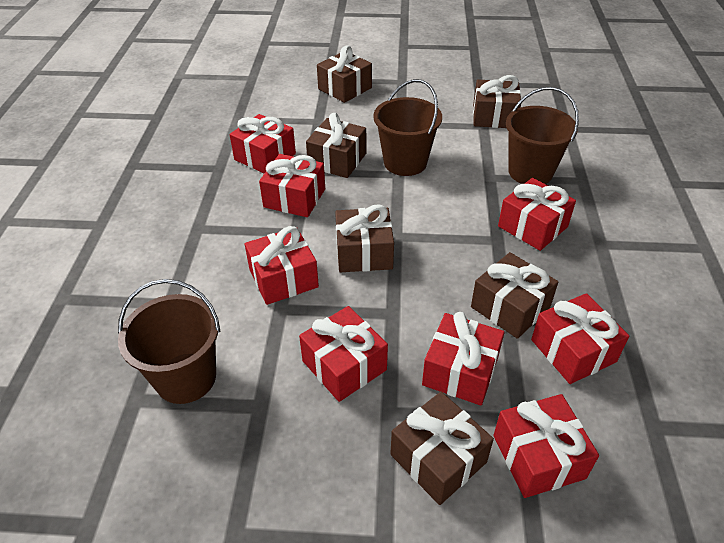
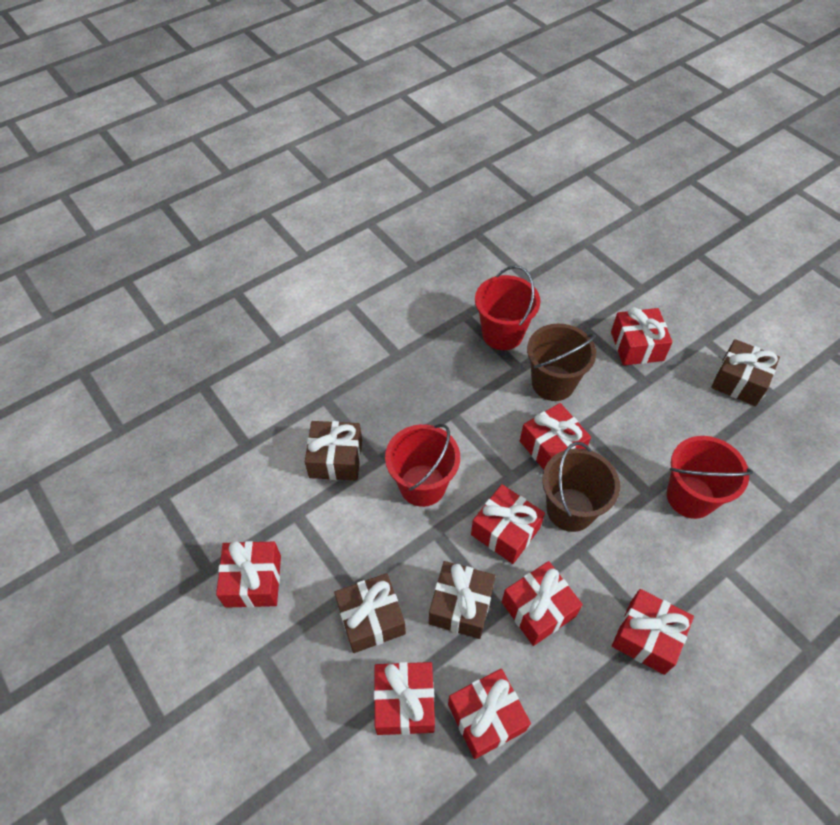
brown bucket: 3 -> 2
brown gift: 6 -> 4
red bucket: 0 -> 3

